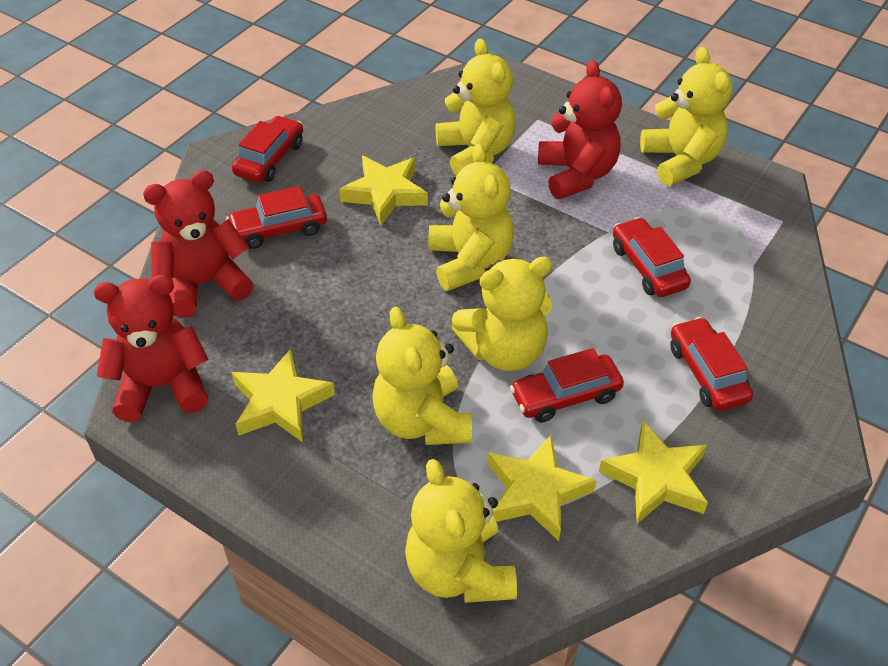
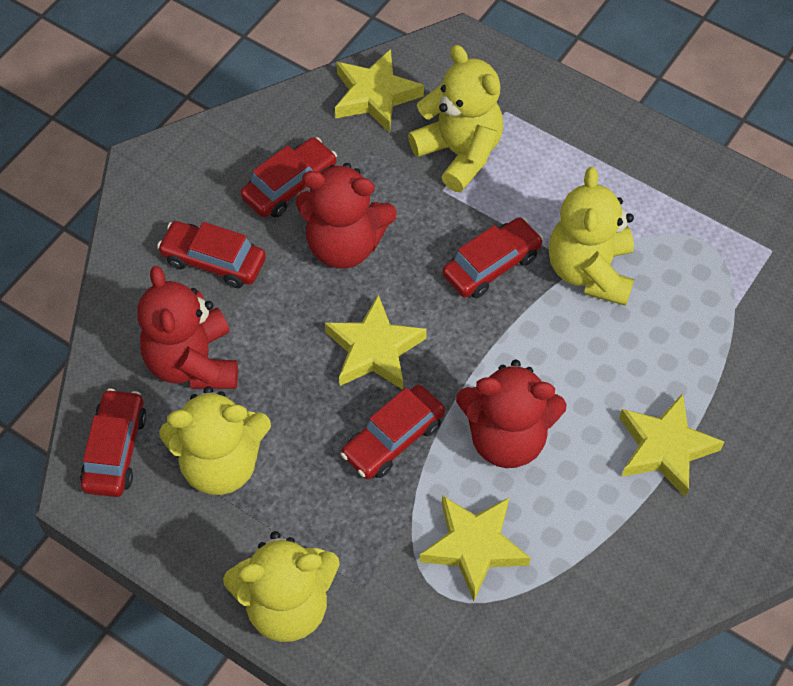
yellow teddy bear: 6 -> 4

